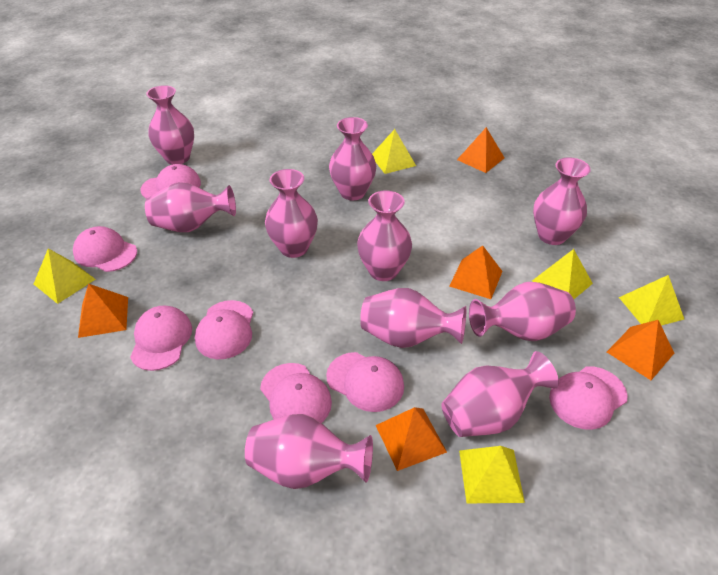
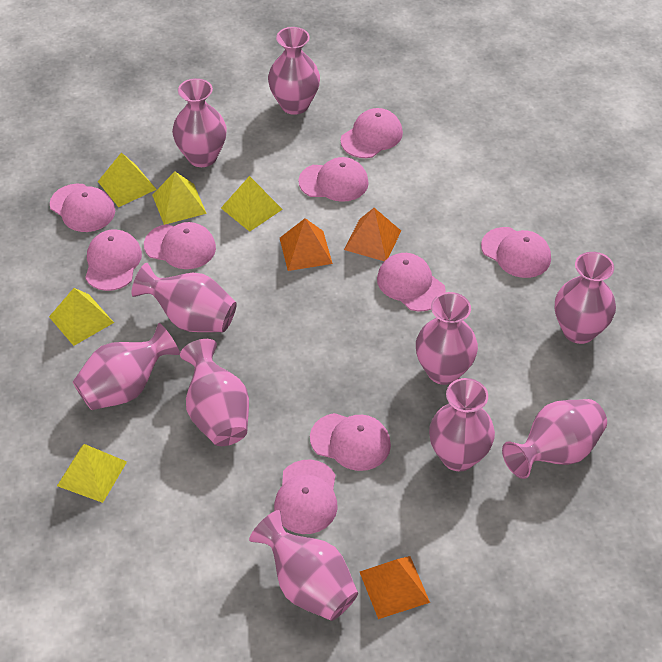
orange pyramid: 5 -> 3
pink cap: 7 -> 9

